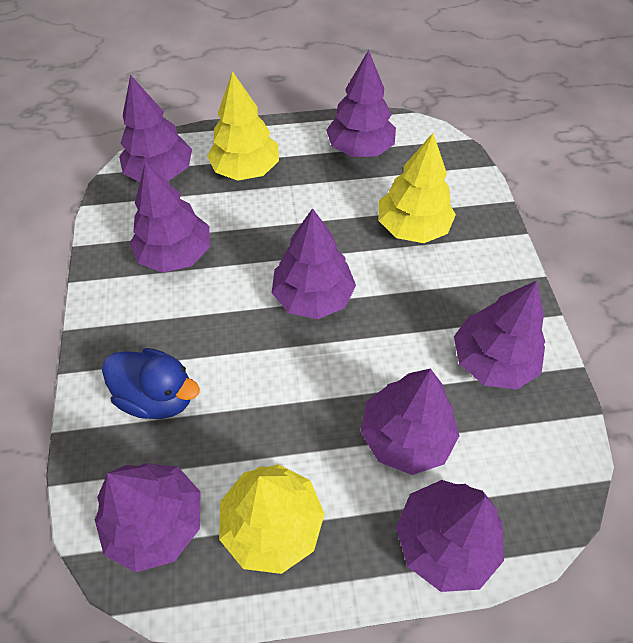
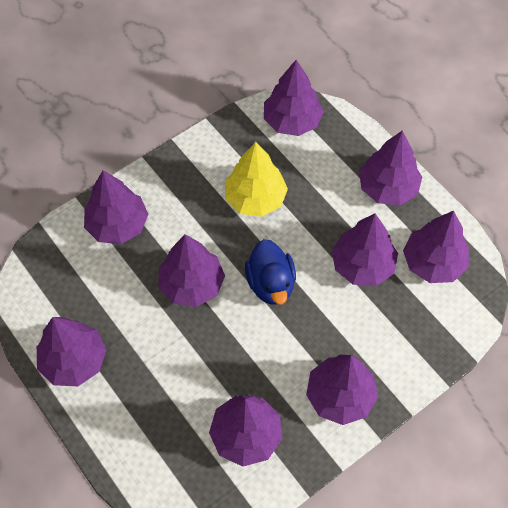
purple tree: 8 -> 9
yellow tree: 3 -> 1

